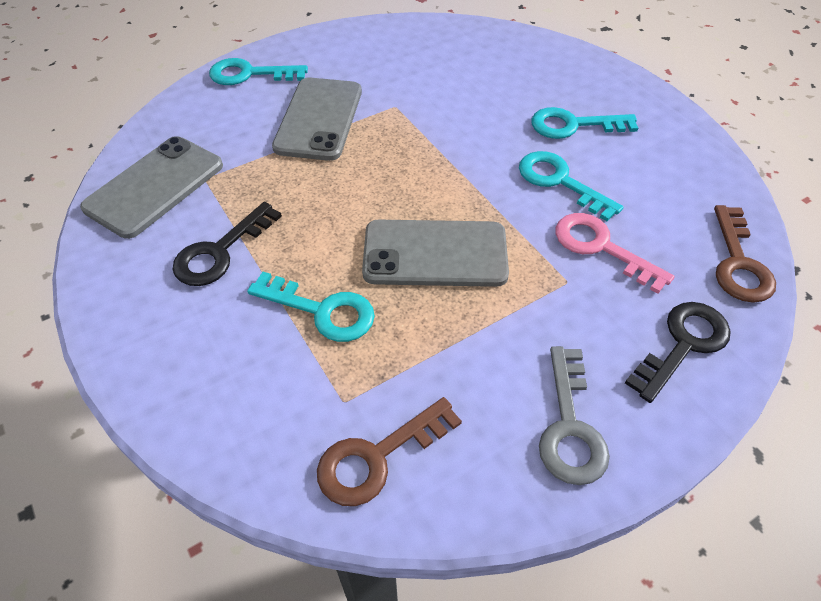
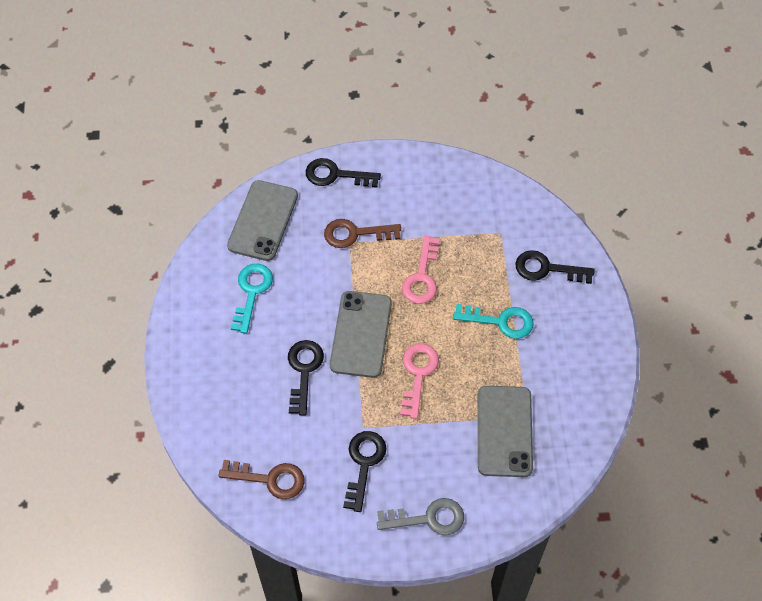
black key: 2 -> 4
pink key: 1 -> 2
turquoise key: 4 -> 2

